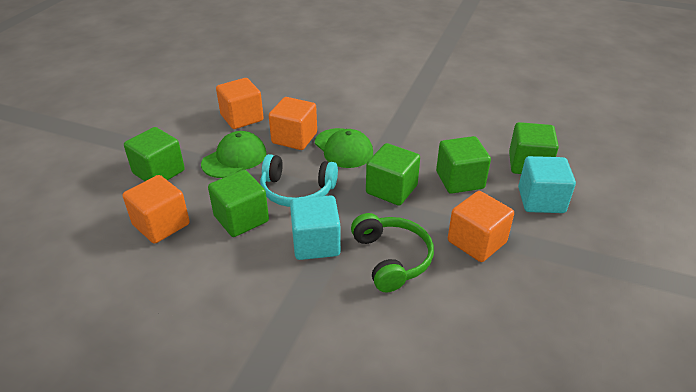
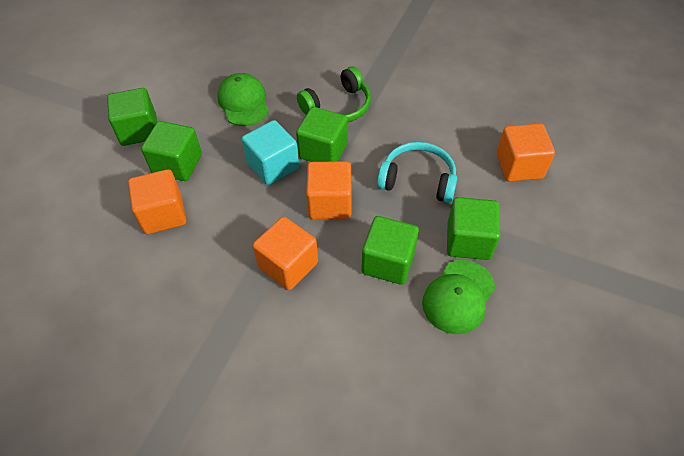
turquoise cube: 2 -> 1

